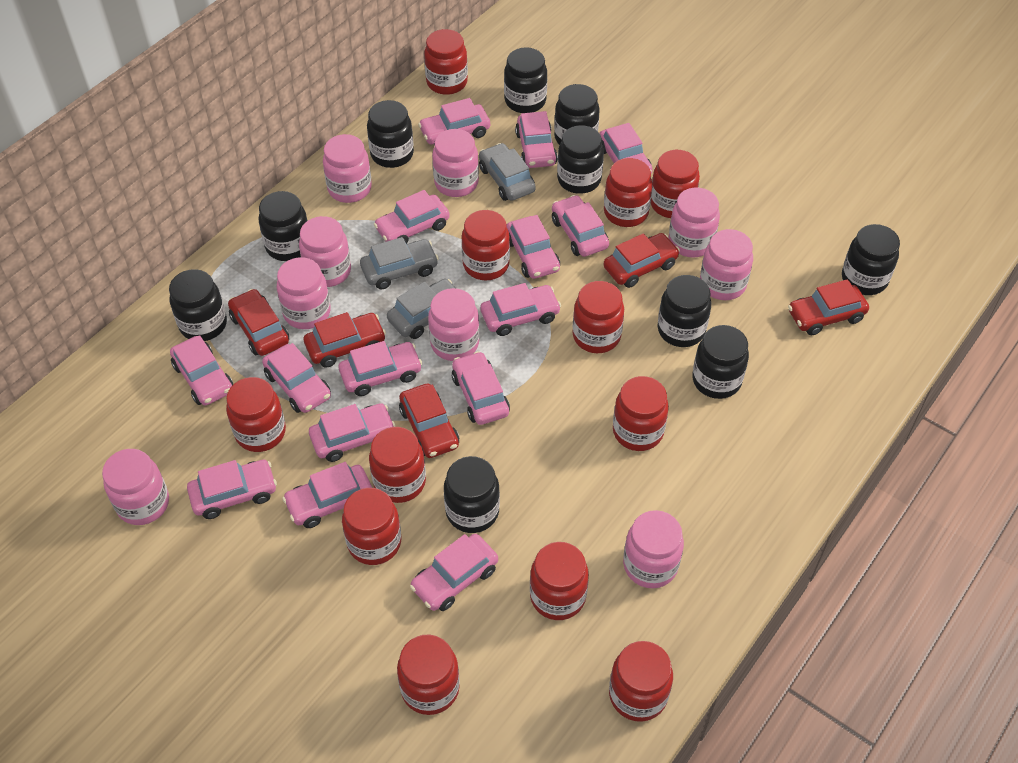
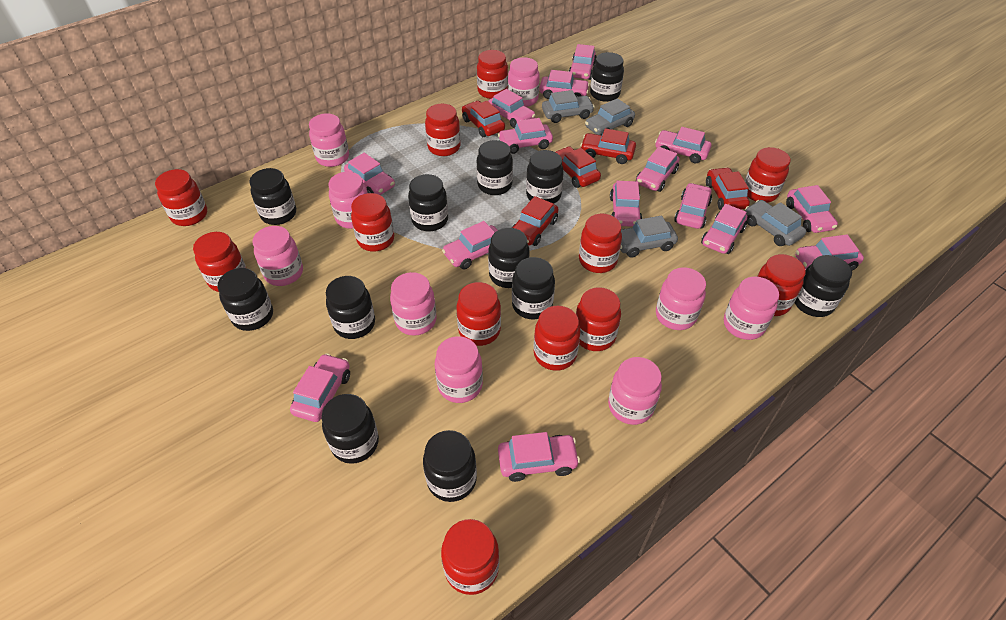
black jar: 10 -> 12
grey car: 3 -> 4

